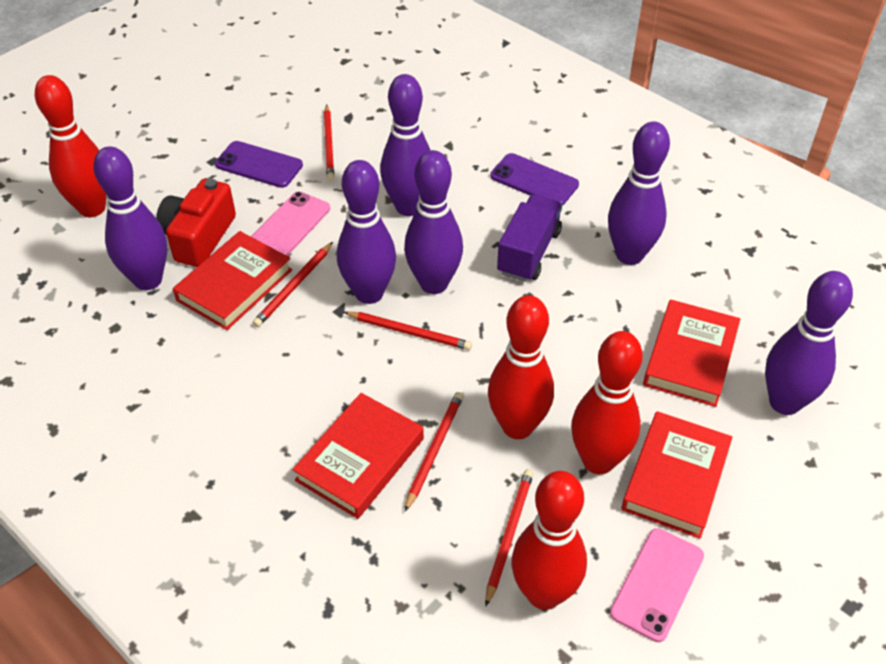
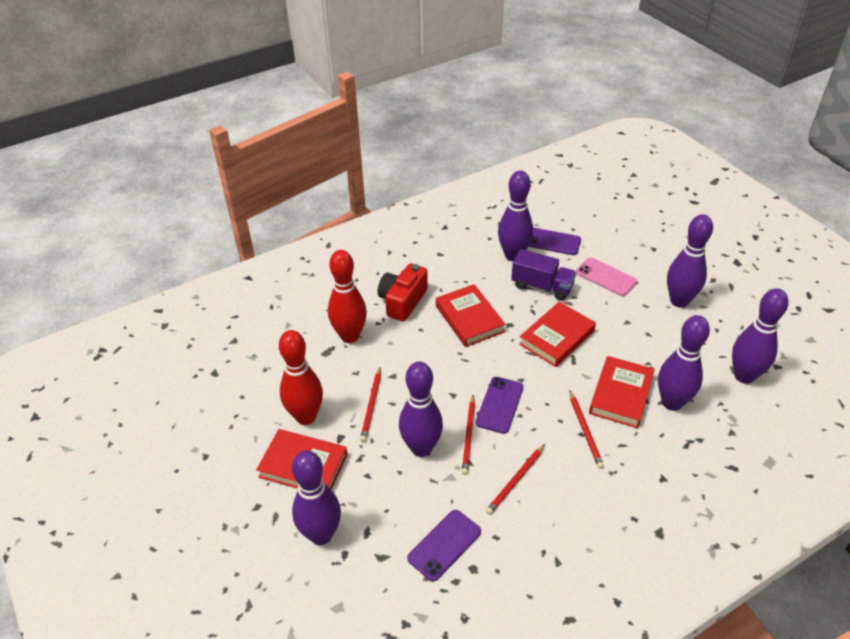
pink phone: 2 -> 1
purple phone: 2 -> 3
red bowling pin: 4 -> 2
red pencil: 5 -> 4

